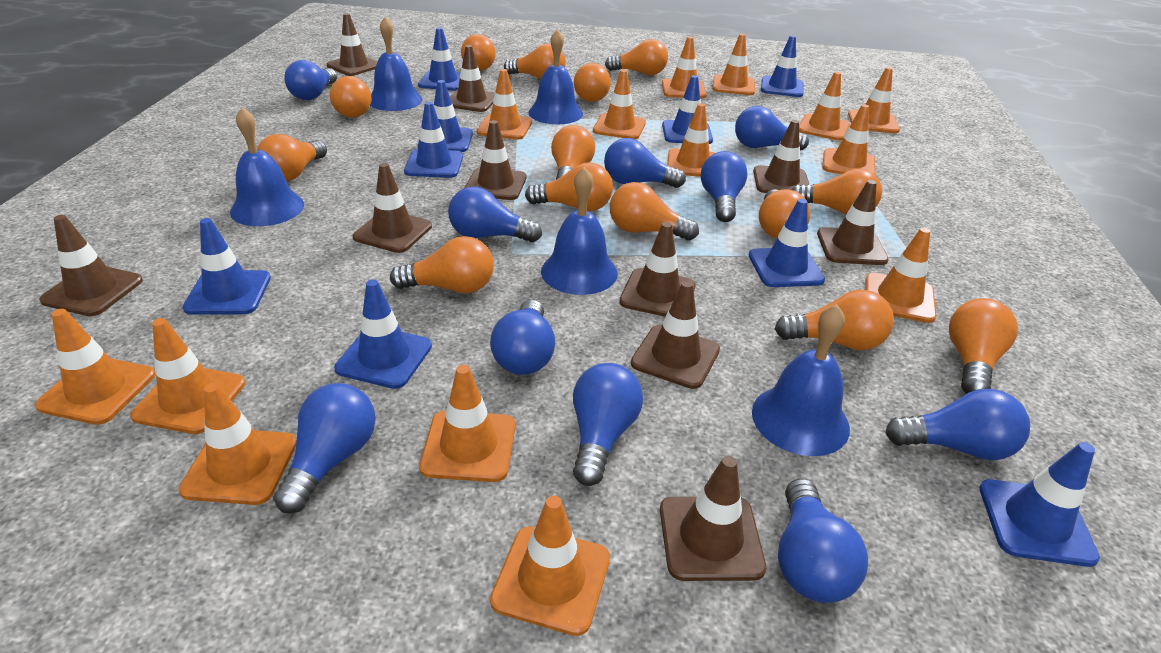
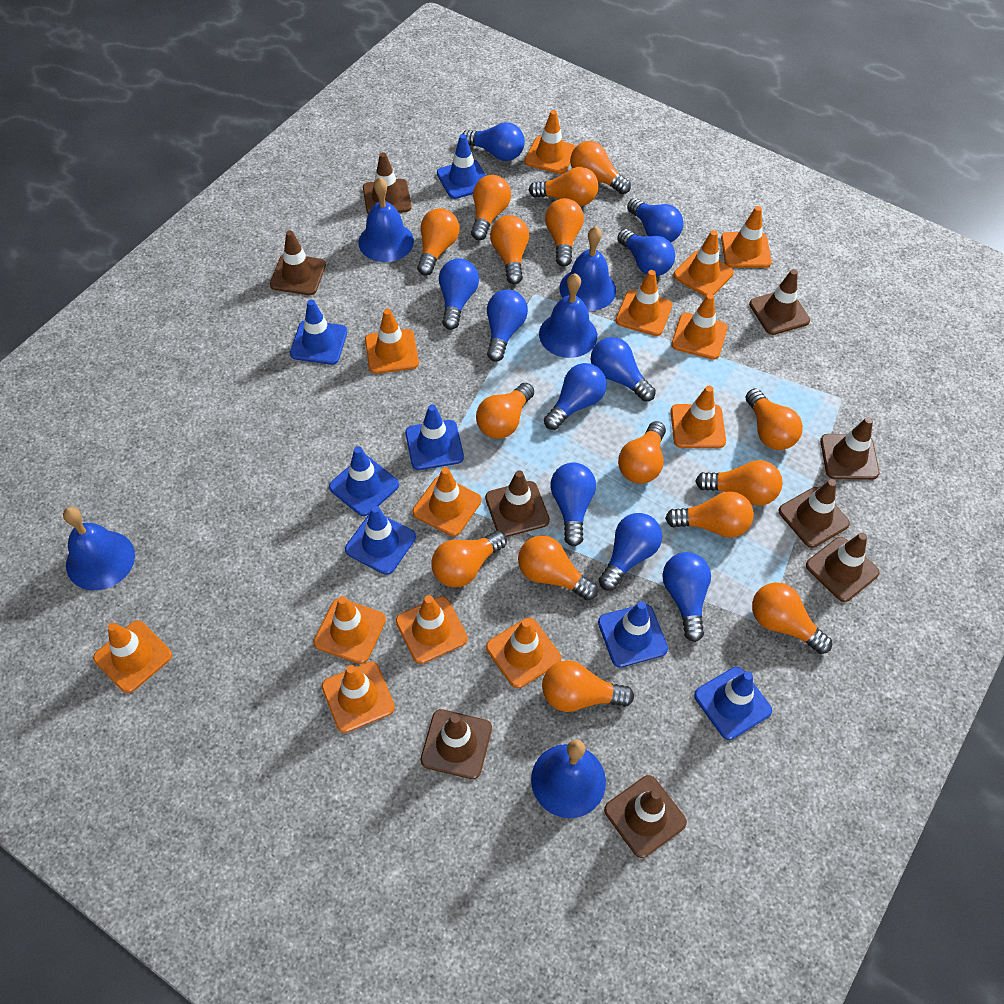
blue traffic cone: 9 -> 7
brown traffic cone: 10 -> 9
orange light bulb: 14 -> 15
orange traffic cone: 14 -> 13

